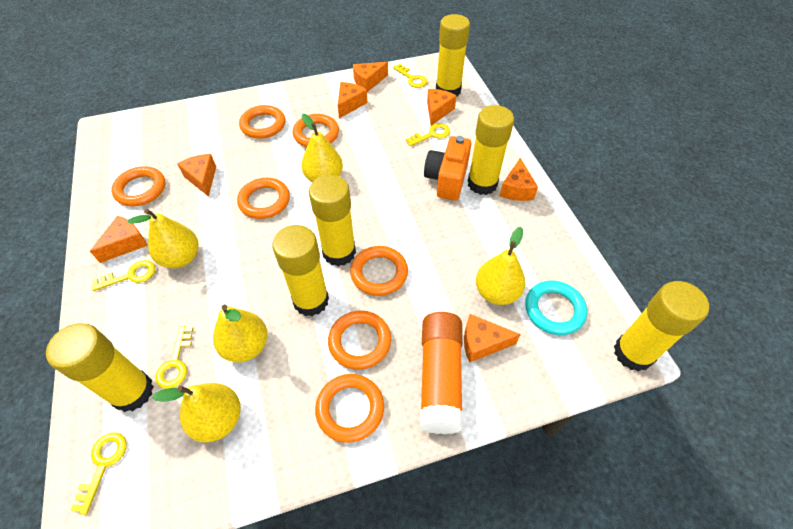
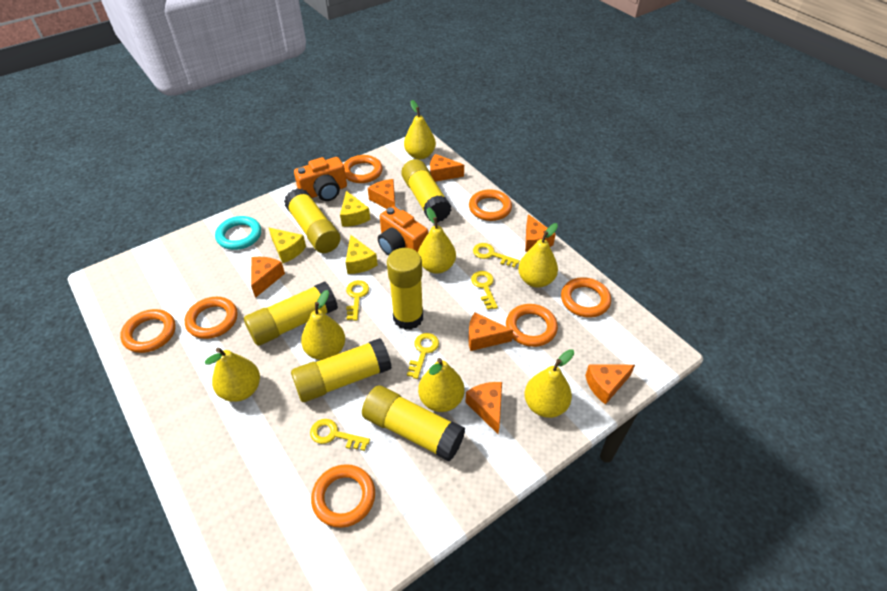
orange camera: 1 -> 2
orange glue stick: 1 -> 0
yellow cheese: 0 -> 3
yellow pear: 5 -> 7

